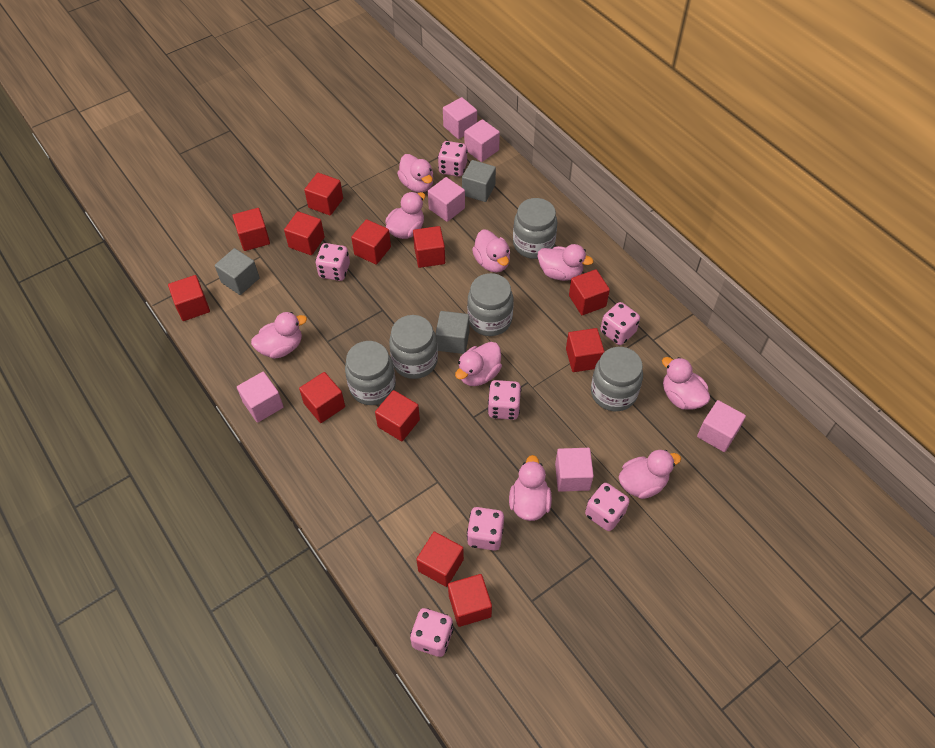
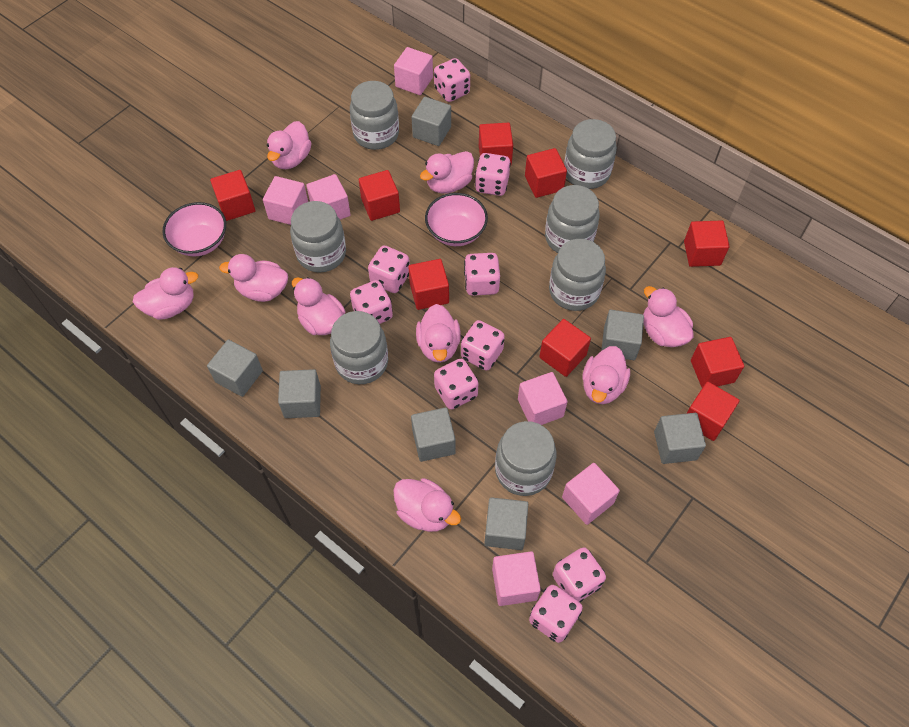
grey cube: 3 -> 7
grey jar: 5 -> 7
pink bowl: 0 -> 2
pink dice: 7 -> 9
red cube: 12 -> 9

